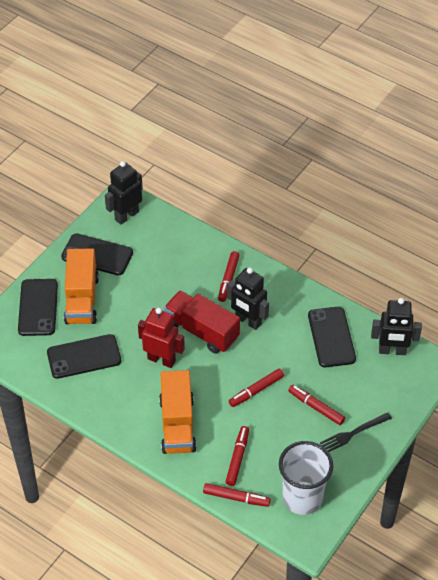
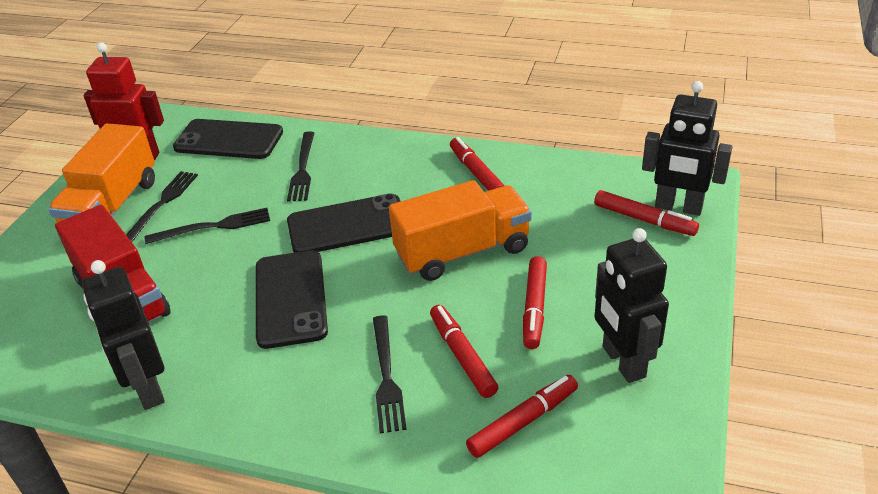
black fork: 1 -> 4
black phone: 4 -> 3
white cup: 1 -> 0

